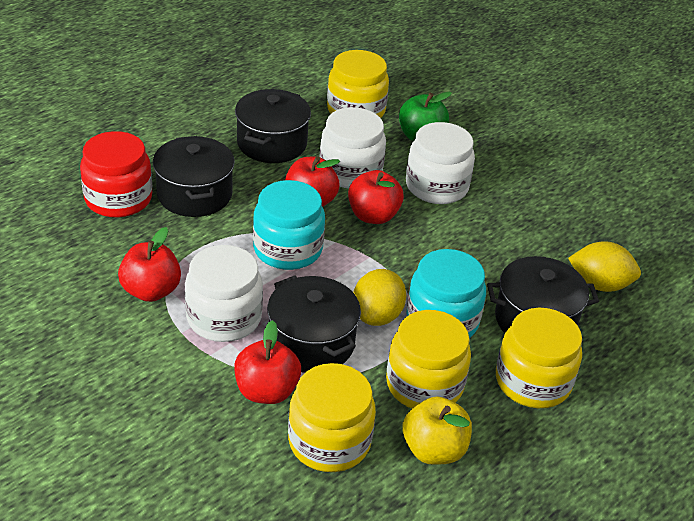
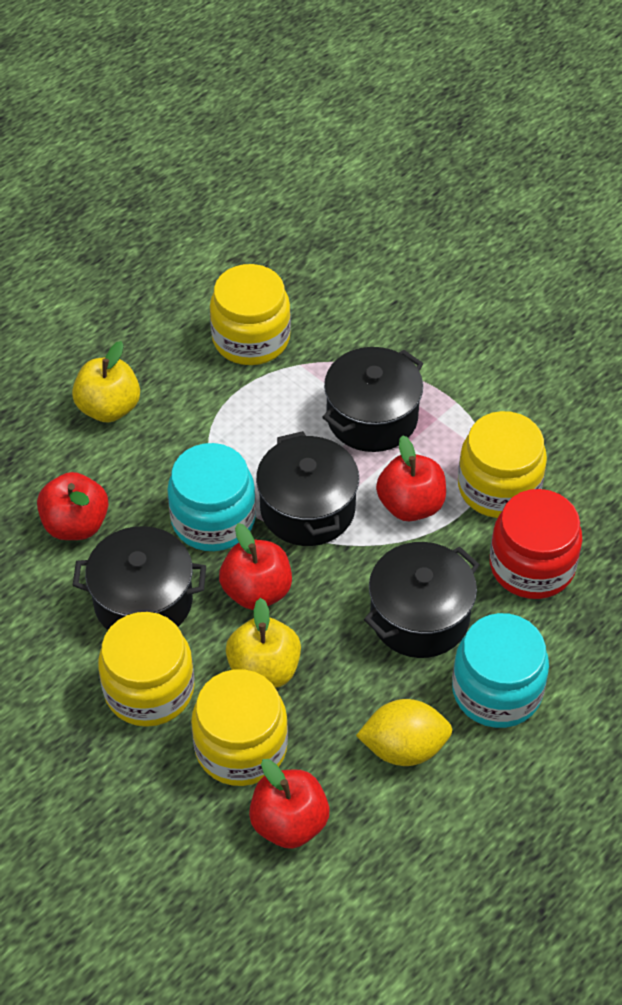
green apple: 1 -> 0
white jar: 3 -> 0
yellow apple: 1 -> 2
yellow lemon: 2 -> 1

